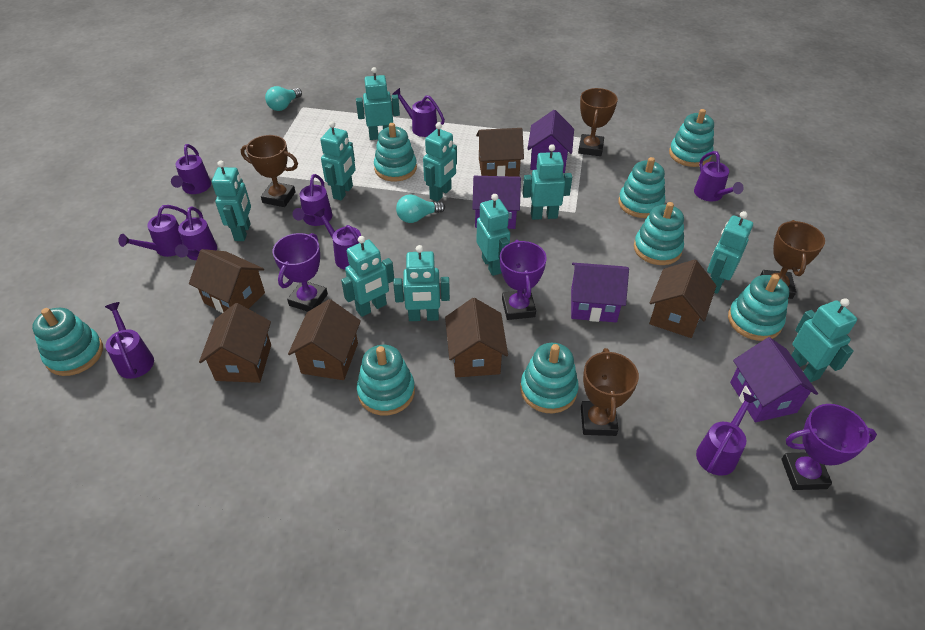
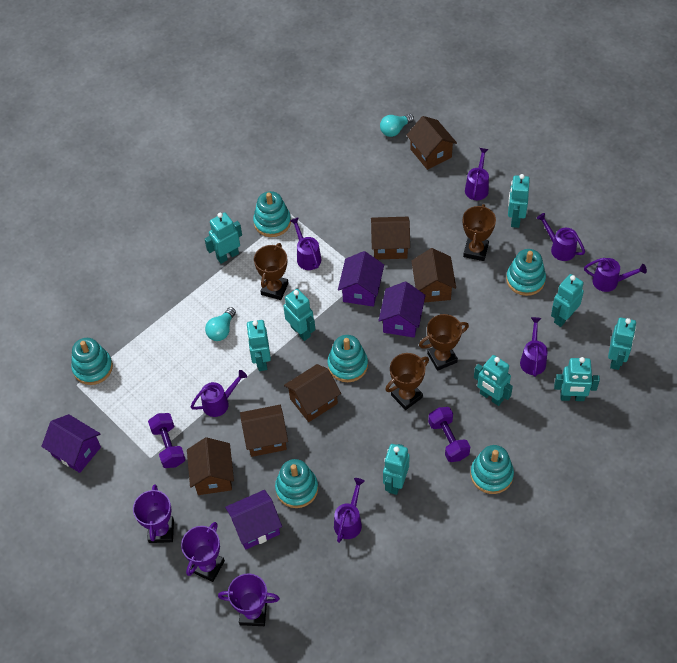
purple dumbbell: 0 -> 2
purple watering can: 9 -> 7
turquoise robot: 10 -> 9
turquoise stacking toy: 8 -> 6

